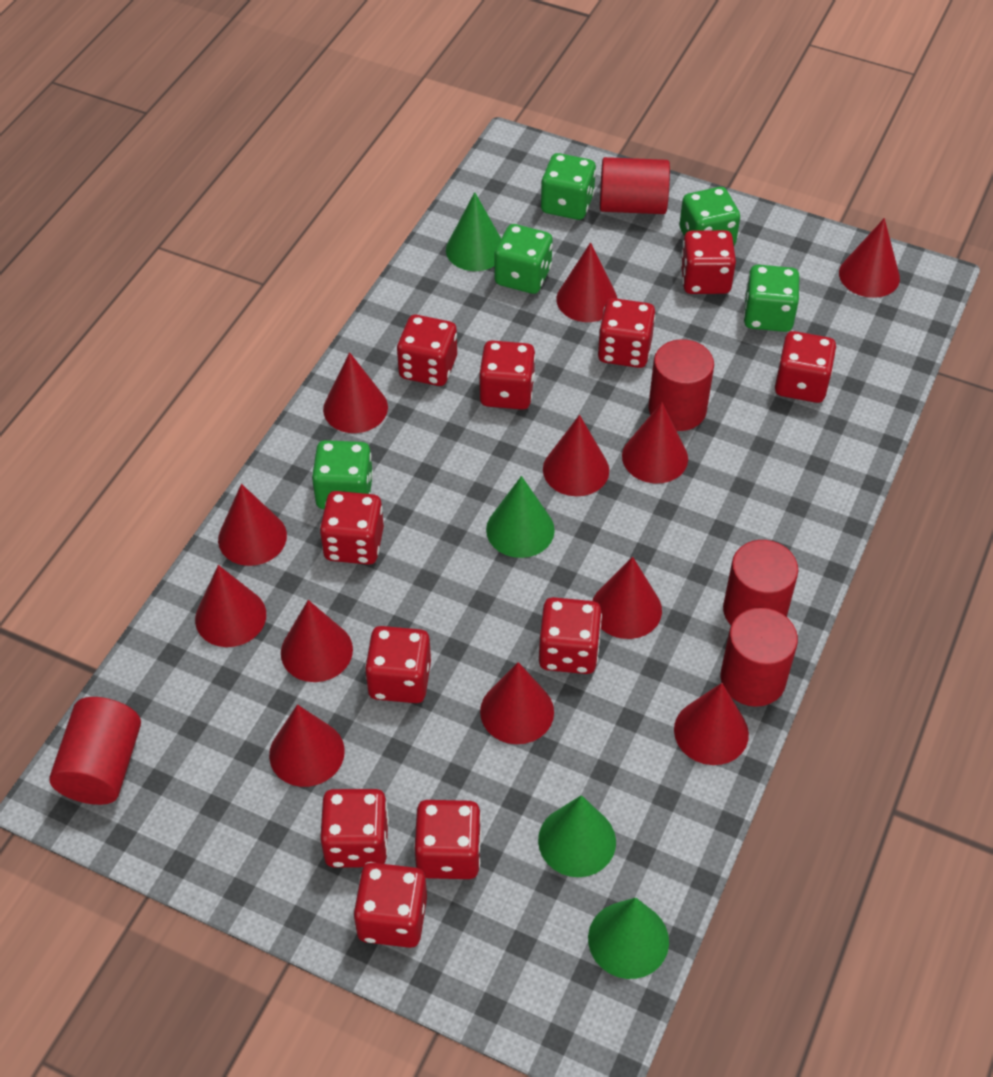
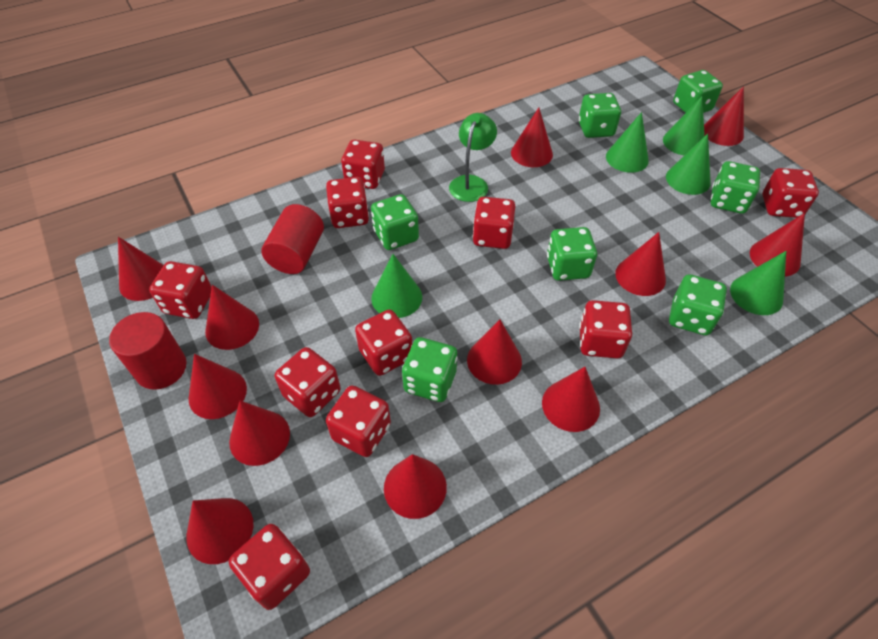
green cone: 4 -> 5
green dice: 5 -> 7
green lamp: 0 -> 1
red cylinder: 5 -> 2
red dice: 11 -> 10

